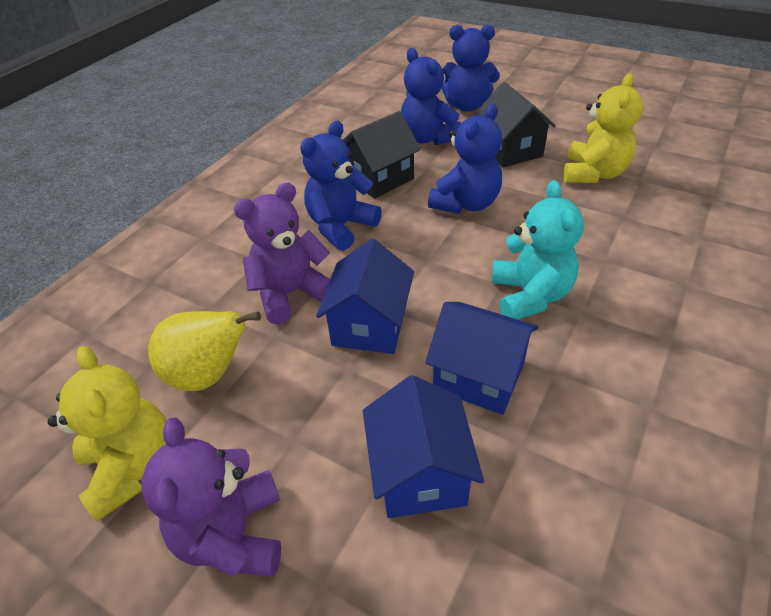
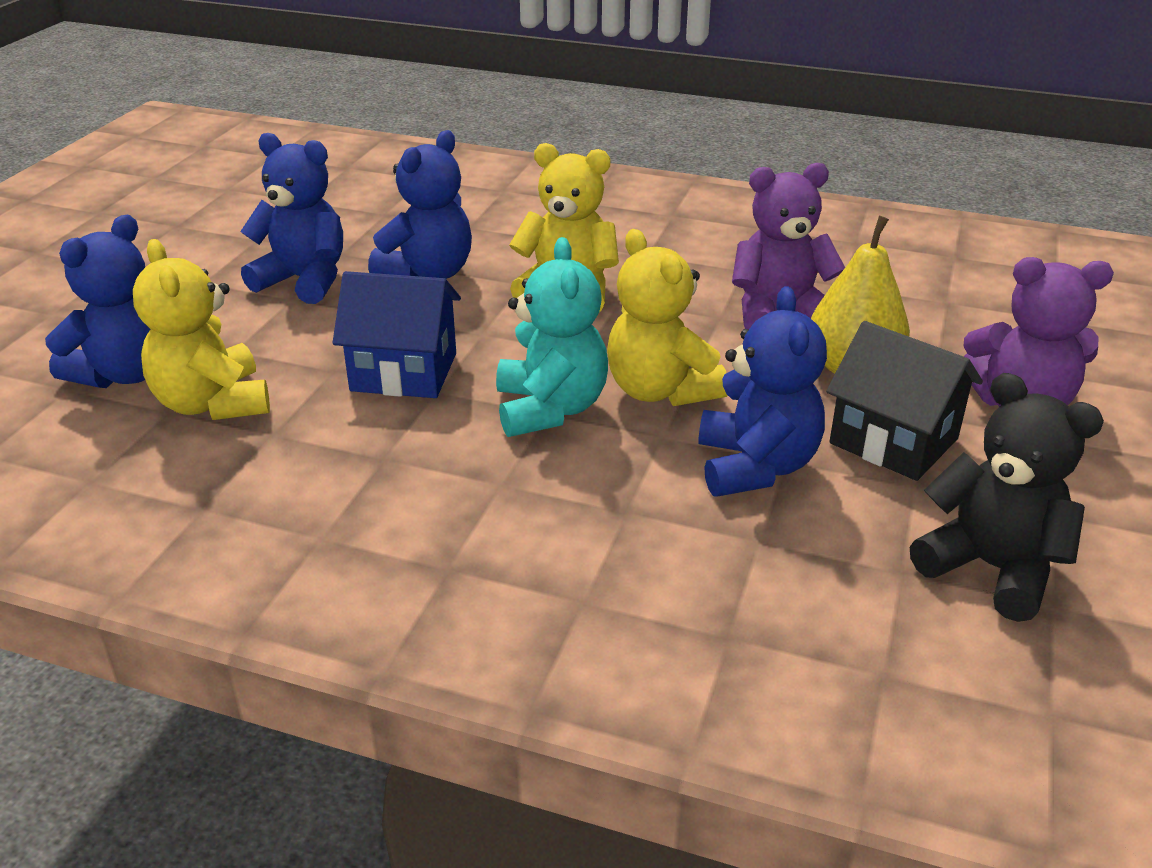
black house: 2 -> 1
black teddy bear: 0 -> 1
blue house: 3 -> 1
yellow teddy bear: 2 -> 3

